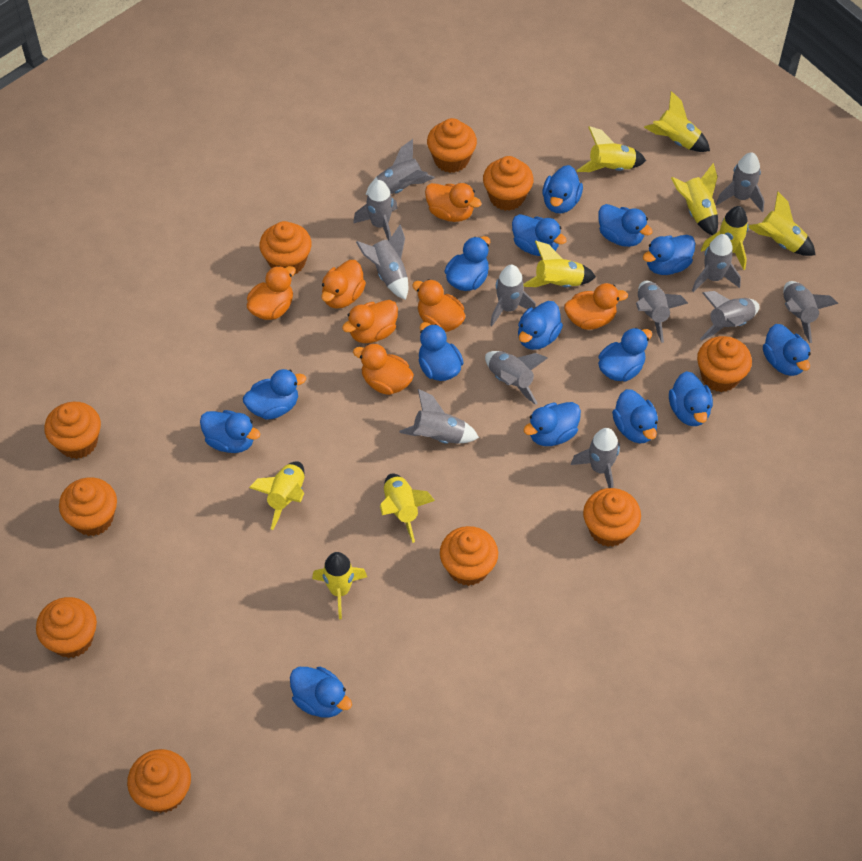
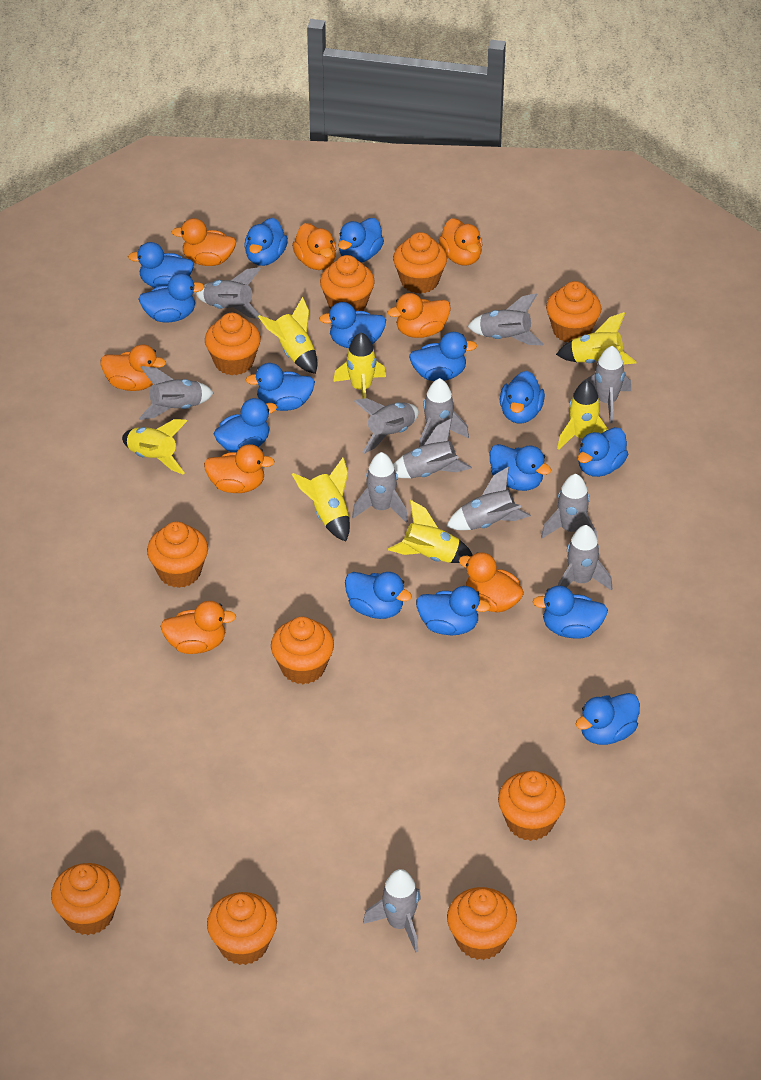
orange duck: 7 -> 8
yellow rocket: 9 -> 7

